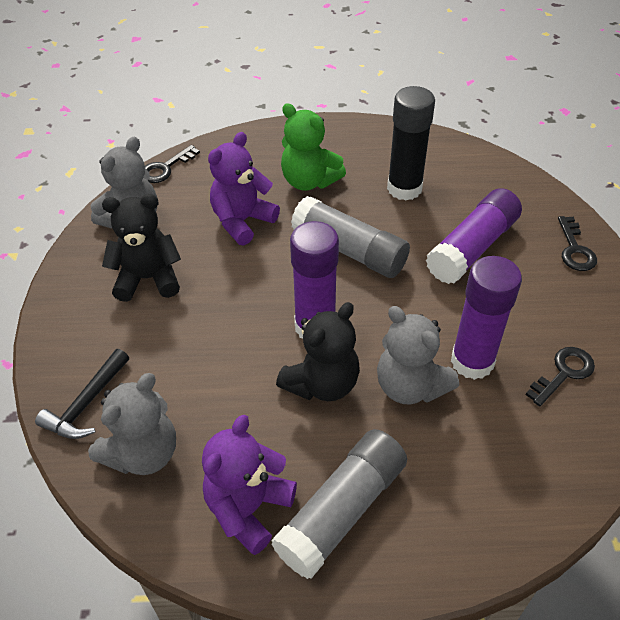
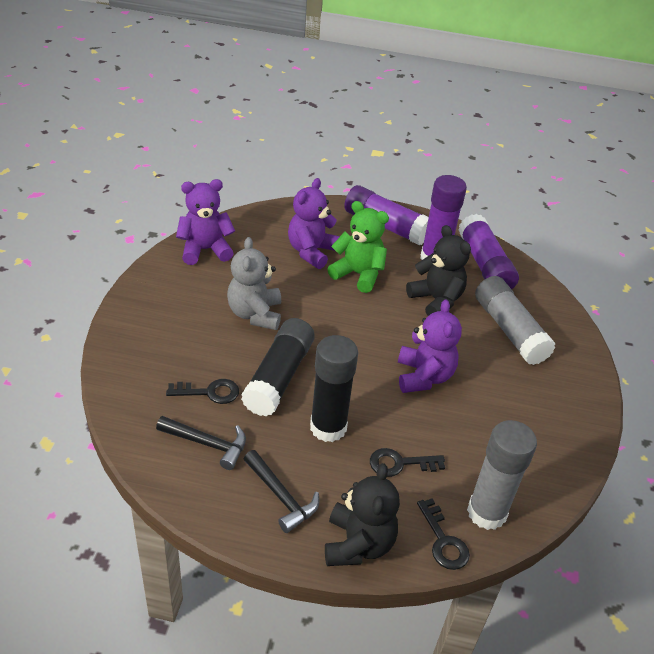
black glue stick: 1 -> 2
black hammer: 1 -> 2
grey teddy bear: 3 -> 1
purple teddy bear: 2 -> 3

